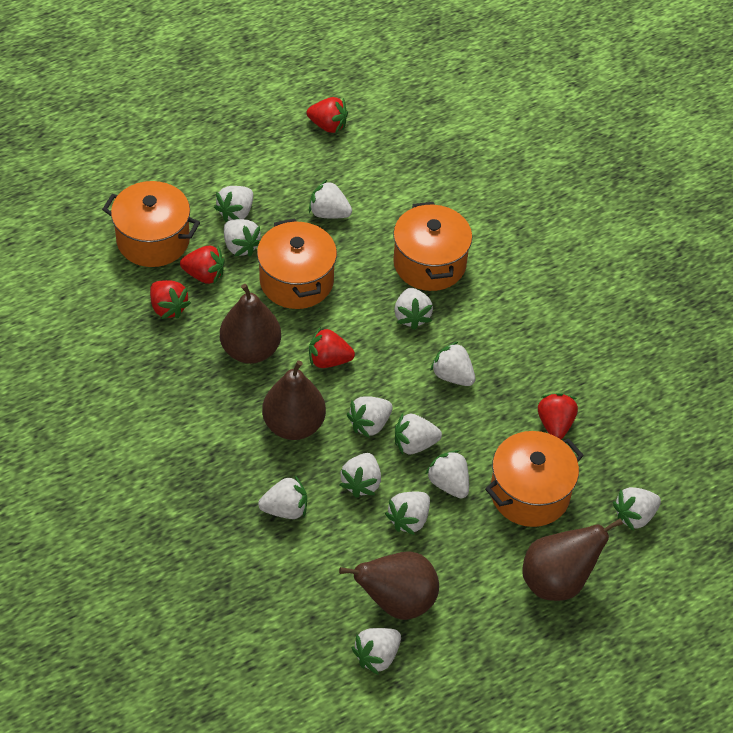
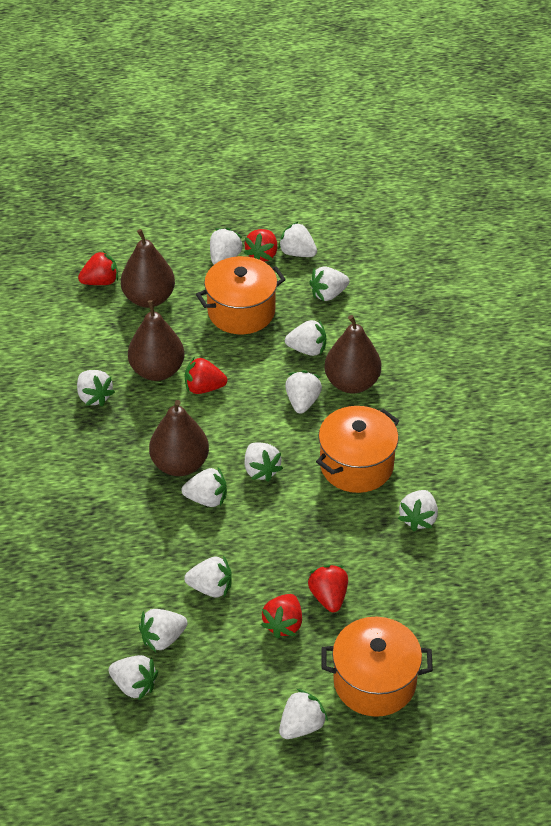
orange pot: 4 -> 3

